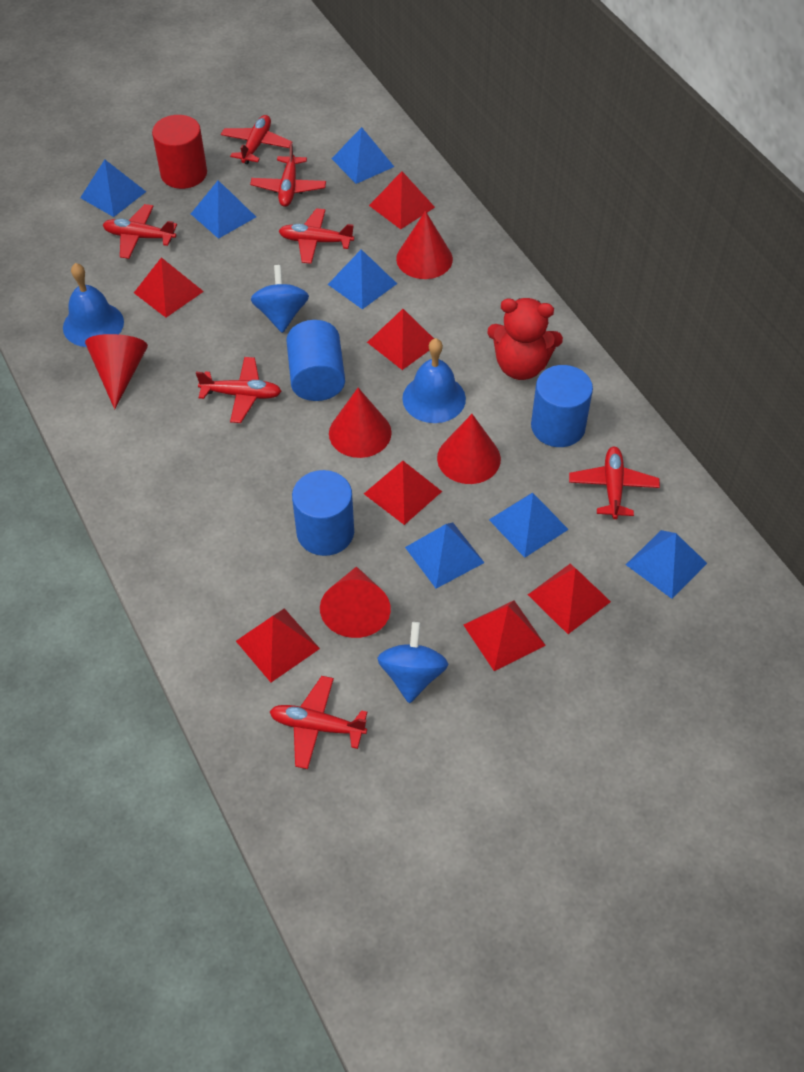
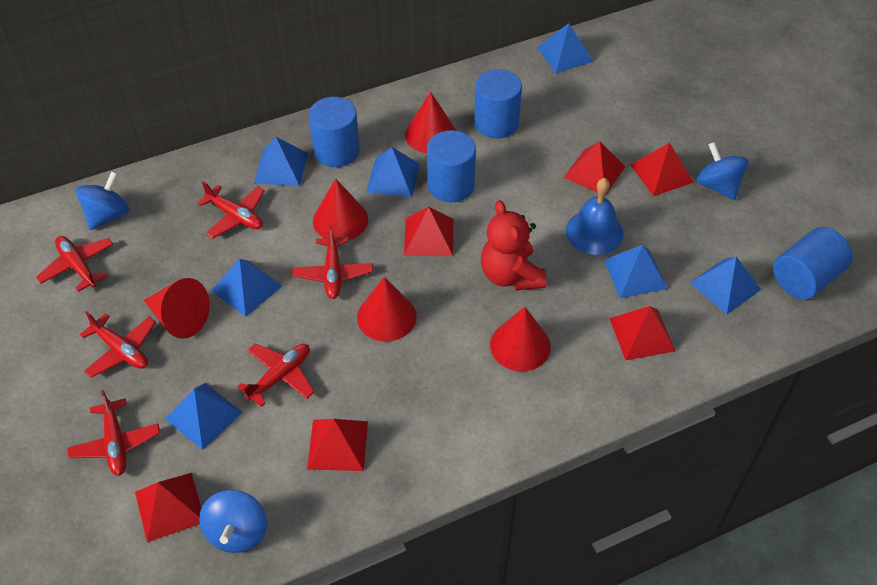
blue bell: 2 -> 1
blue cylinder: 3 -> 4
blue spinning top: 2 -> 3
red cylinder: 1 -> 0
red plane: 7 -> 6
red pyramid: 7 -> 6

